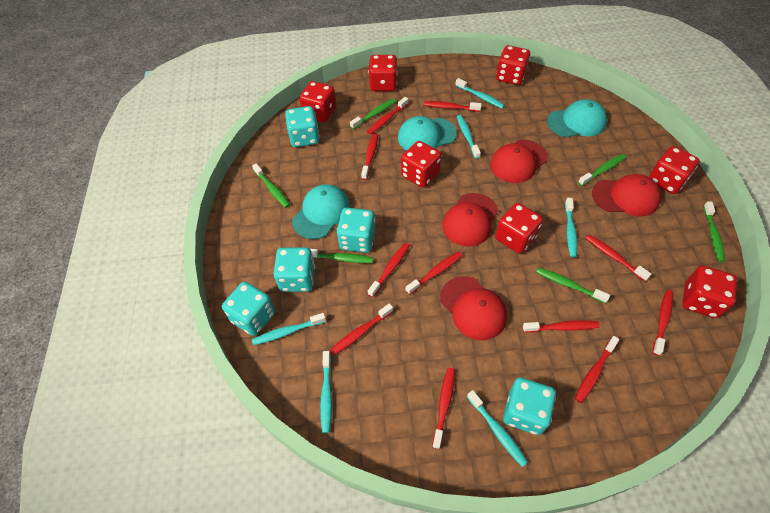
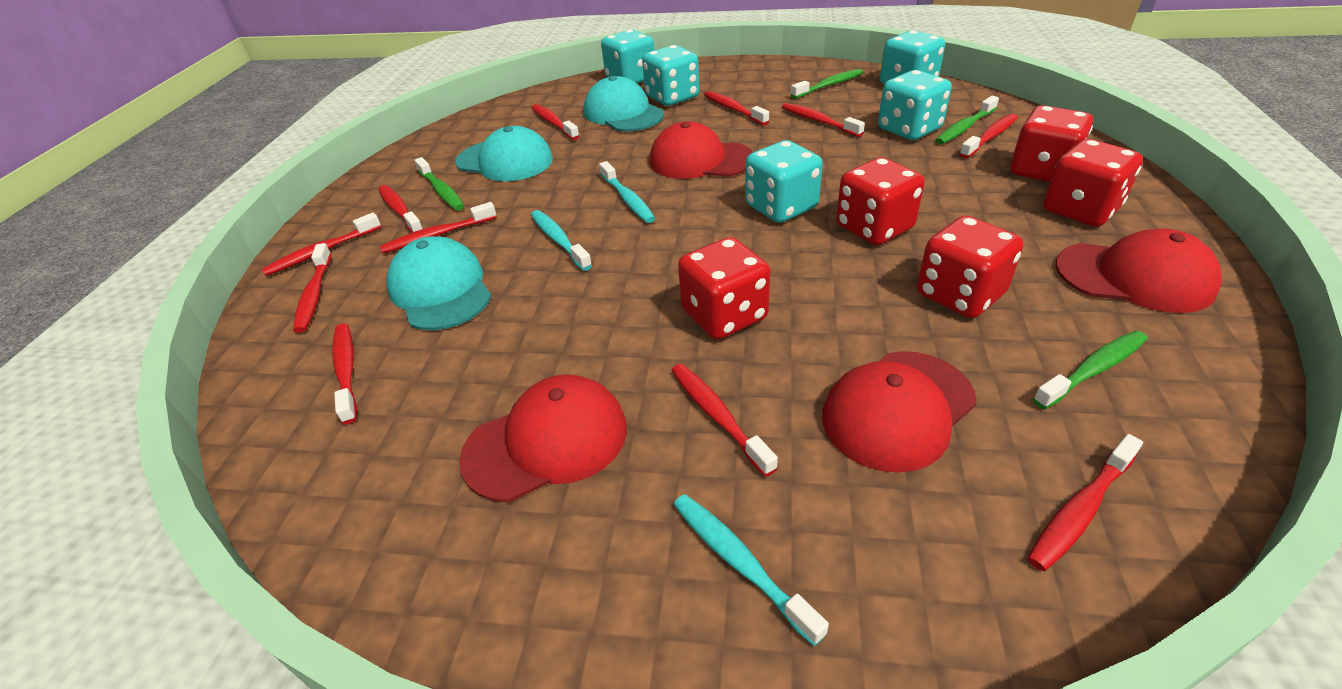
green toothbrush: 6 -> 4
red dice: 7 -> 5
turquoise toothbrush: 6 -> 3

